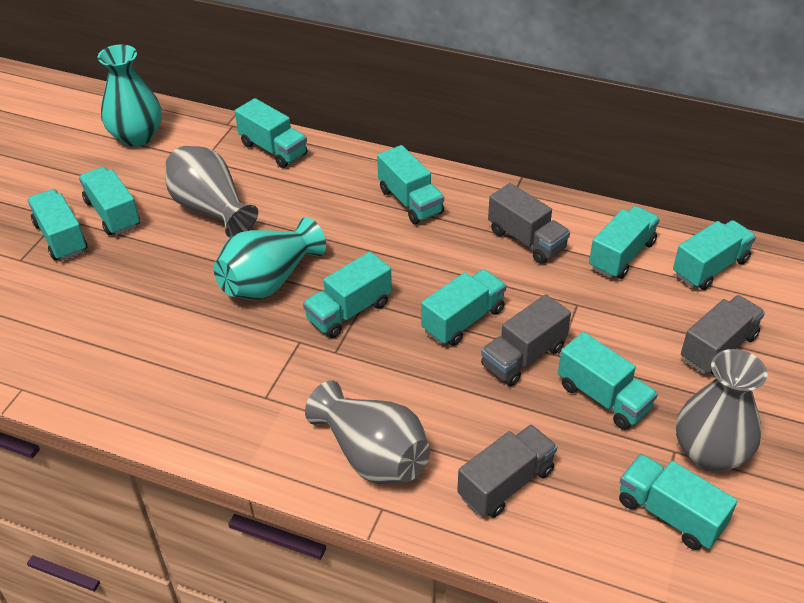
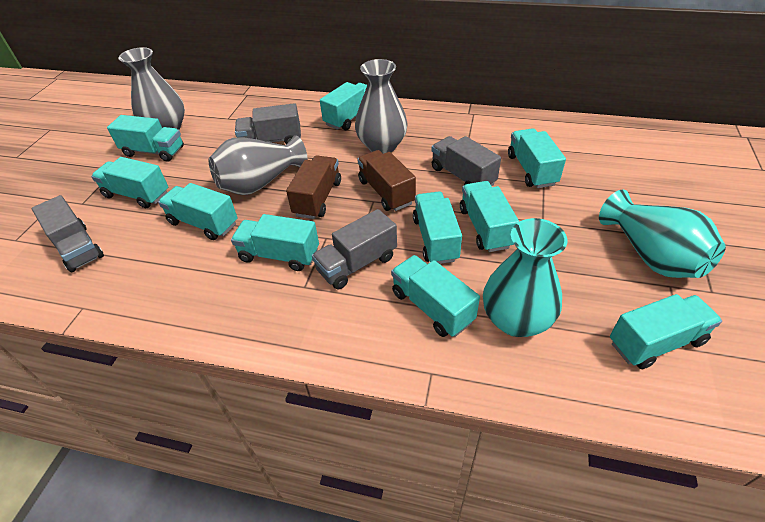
brown truck: 0 -> 2

